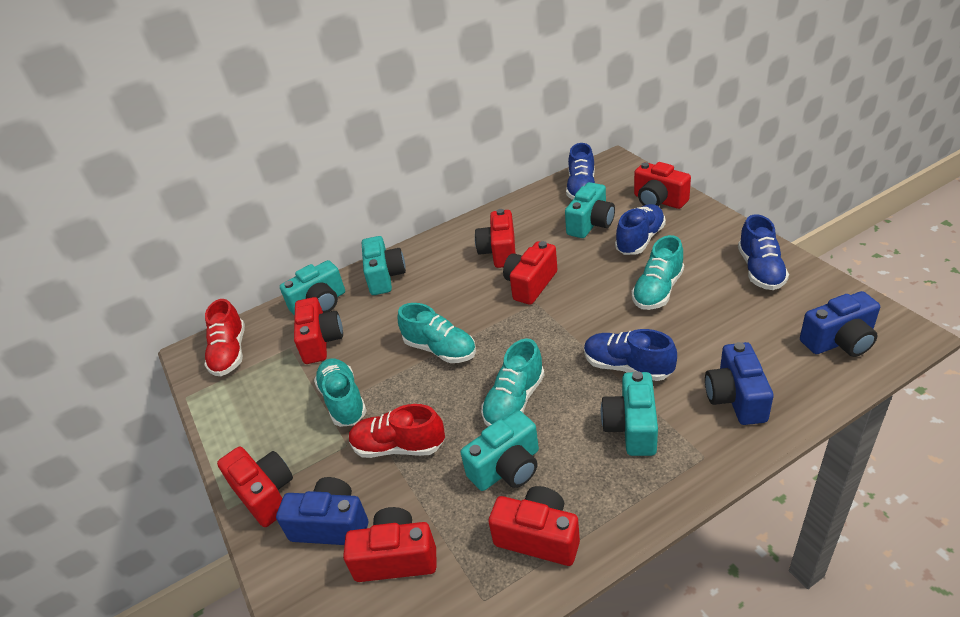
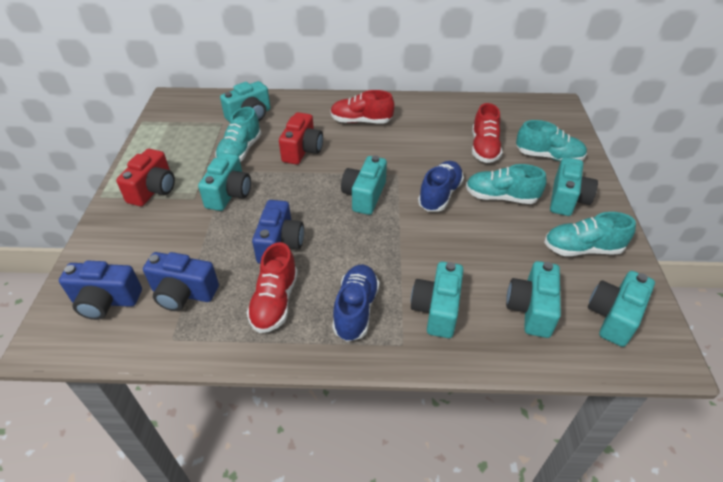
blue shoe: 4 -> 2
red camera: 7 -> 2
red shoe: 2 -> 3
turquoise camera: 5 -> 7

